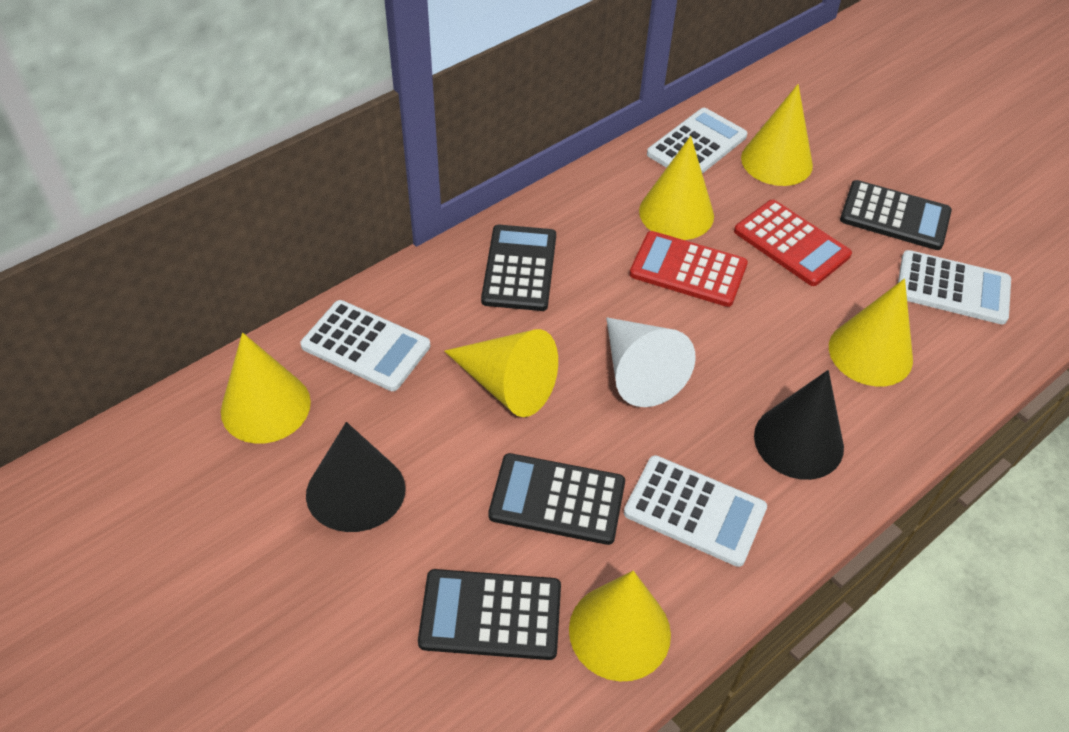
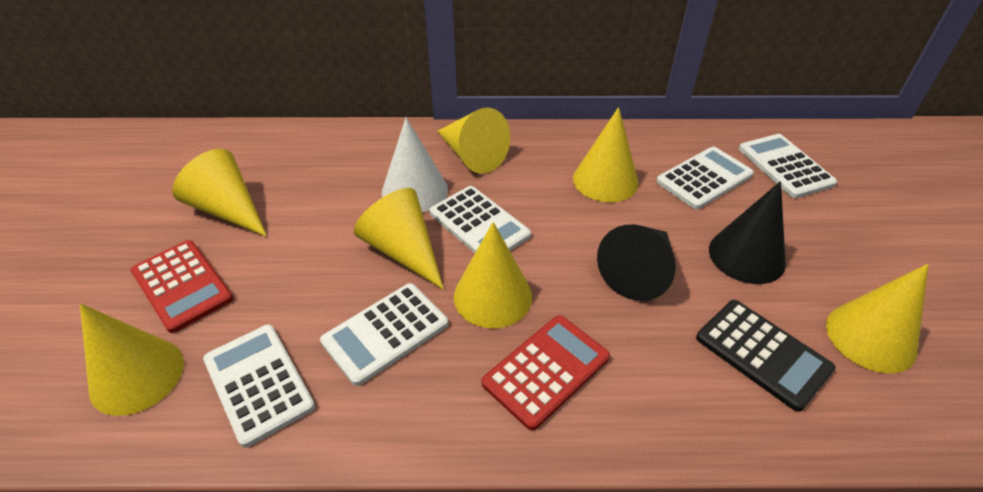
black calculator: 4 -> 1
white calculator: 4 -> 5
yellow cone: 6 -> 7

